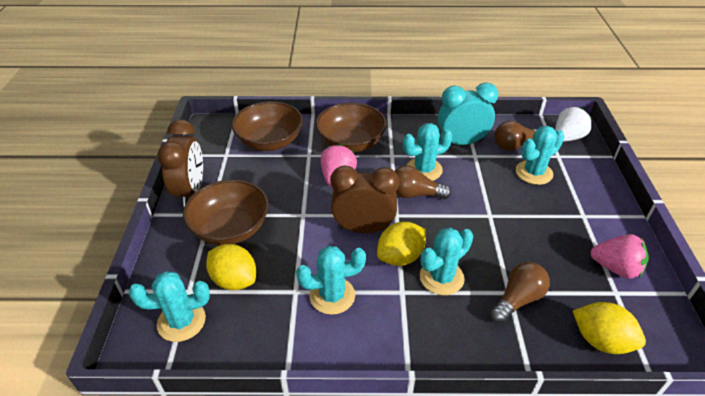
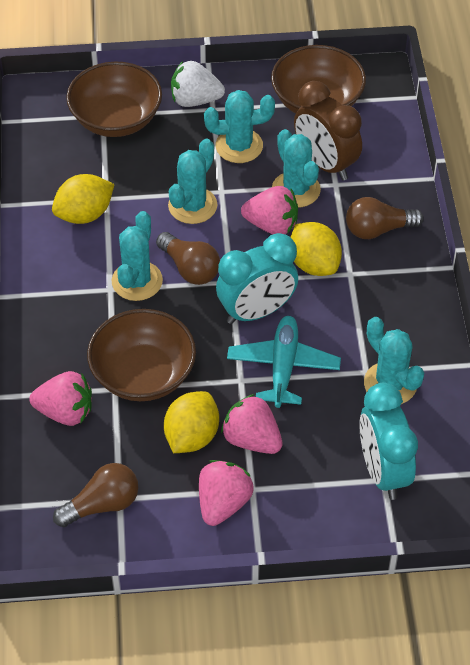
brown clock: 2 -> 1
pink strawberry: 2 -> 4
turquoise clock: 1 -> 2
turquoise plane: 0 -> 1

